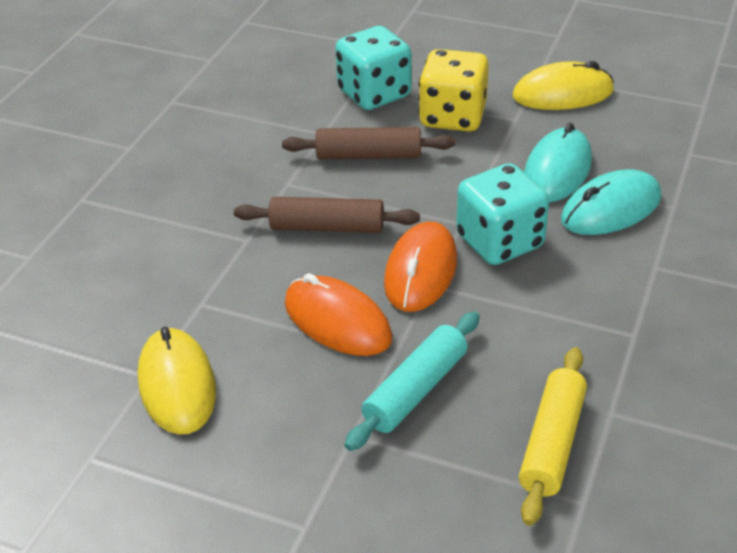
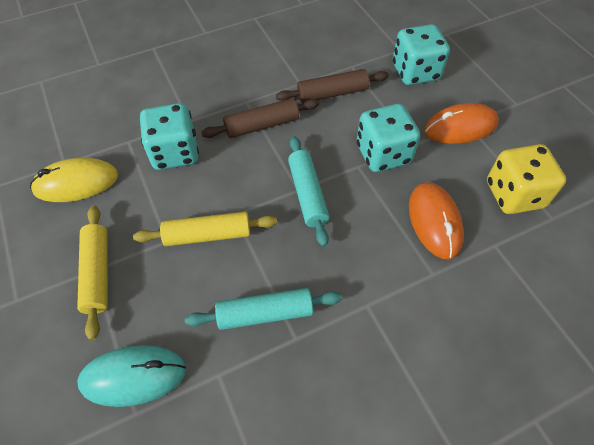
turquoise dice: 2 -> 3
turquoise mouse: 2 -> 1
turquoise rolling pin: 1 -> 2
yellow mouse: 2 -> 1
yellow rolling pin: 1 -> 2

